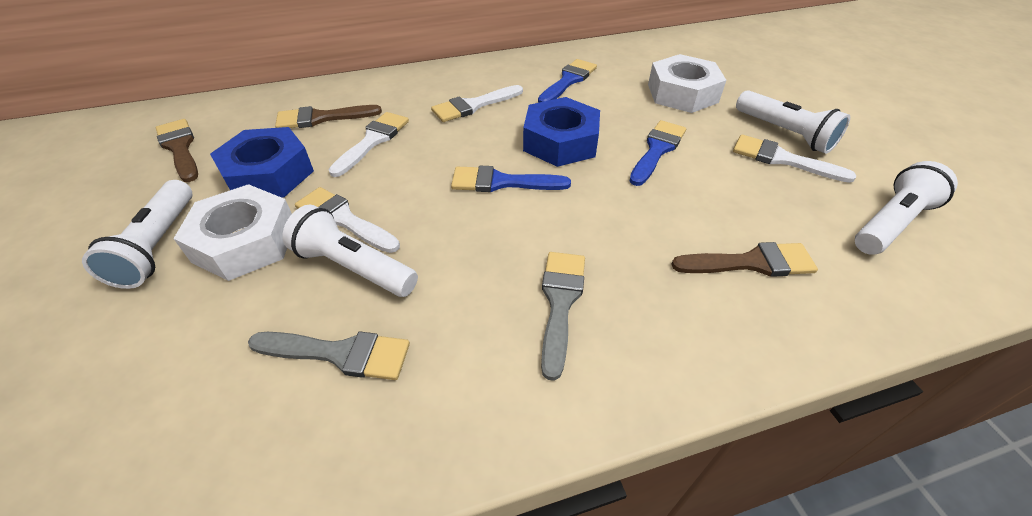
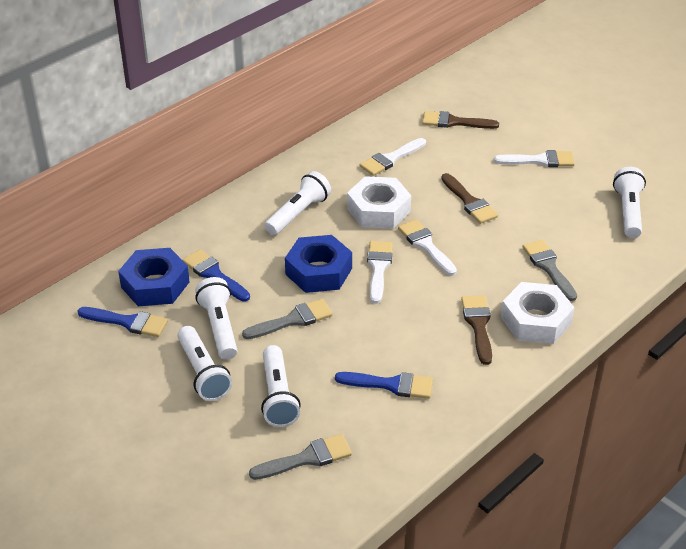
grey brush: 2 -> 3
white flashlight: 4 -> 5

